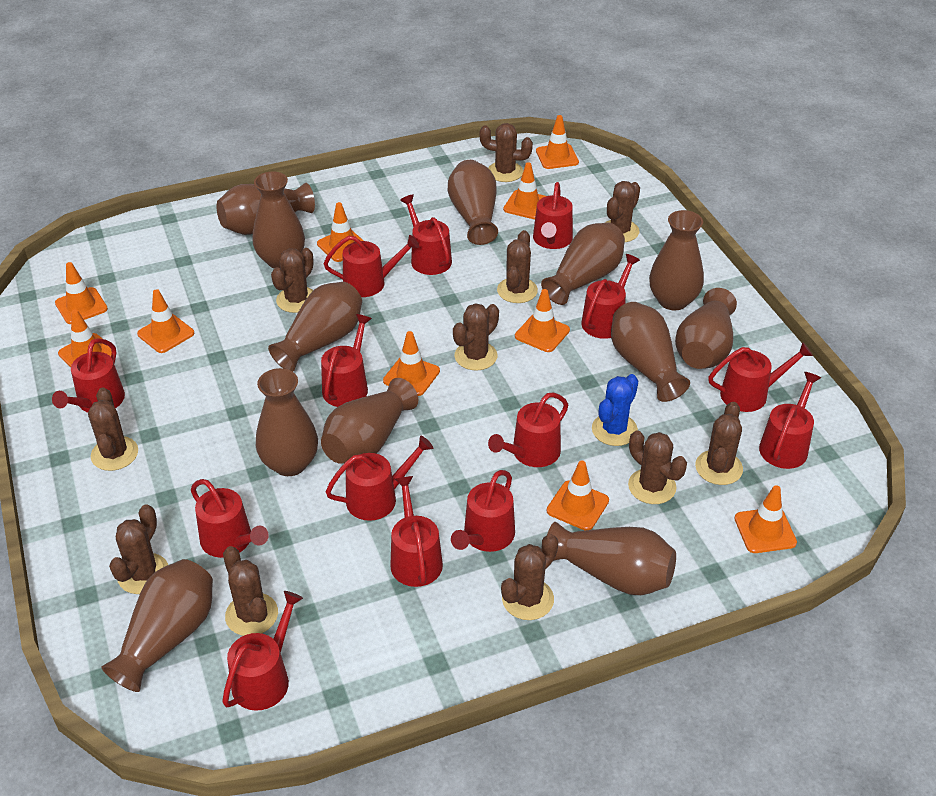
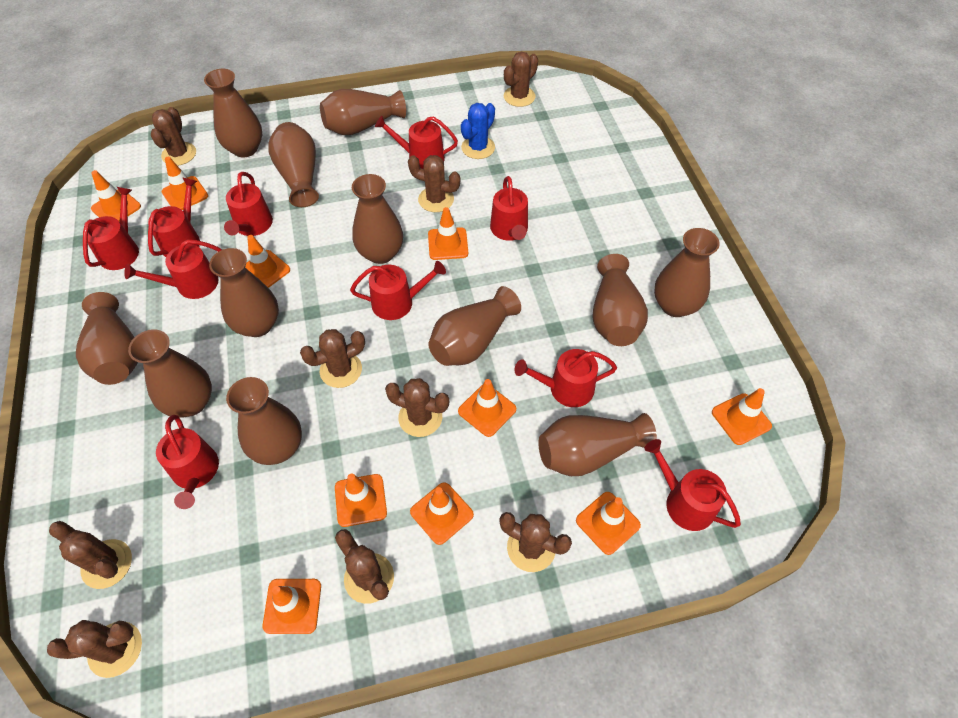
brown cactus: 11 -> 9
red watering can: 14 -> 10

